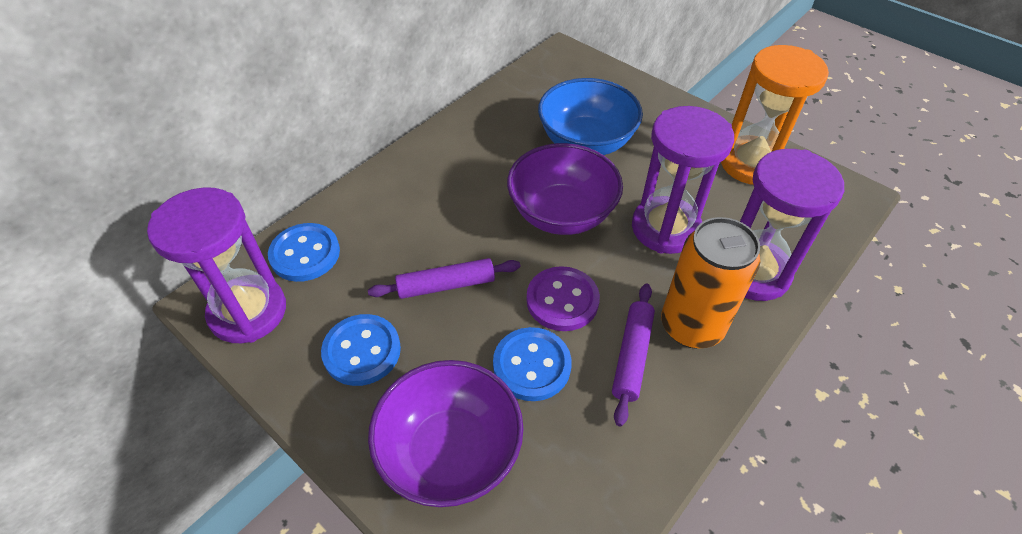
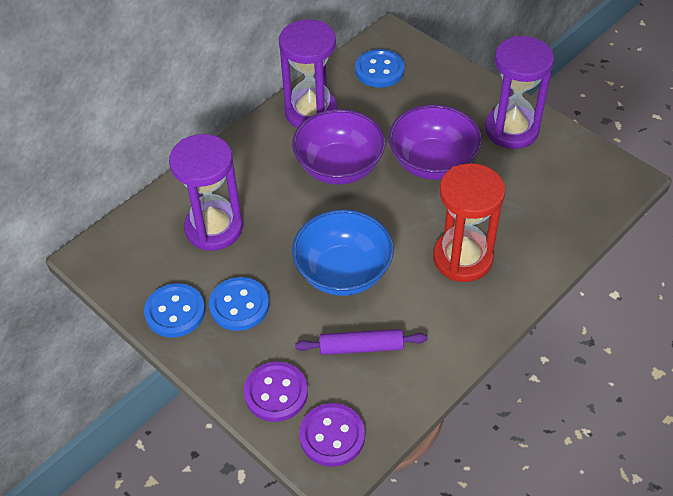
orange can: 1 -> 0
orange hourglass: 1 -> 0
purple button: 1 -> 2
purple rolling pin: 2 -> 1
red hourglass: 0 -> 1

